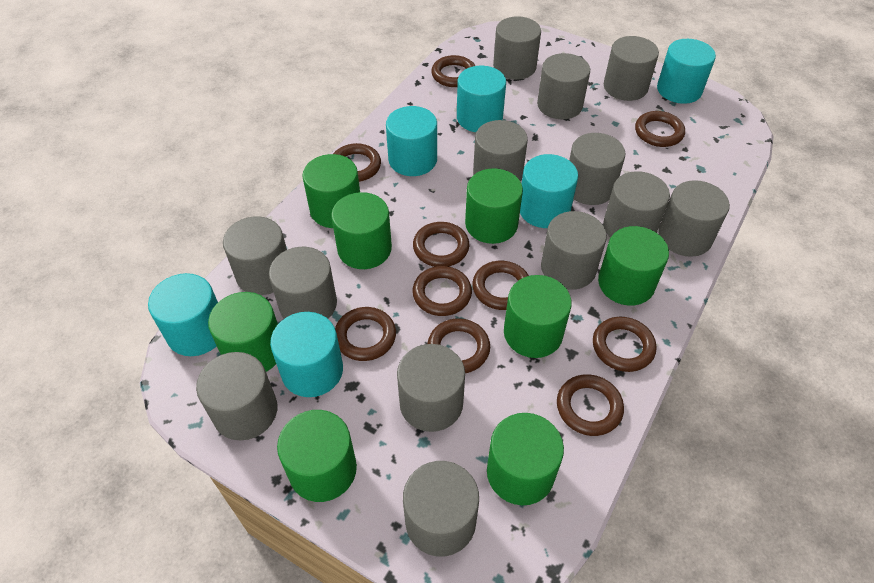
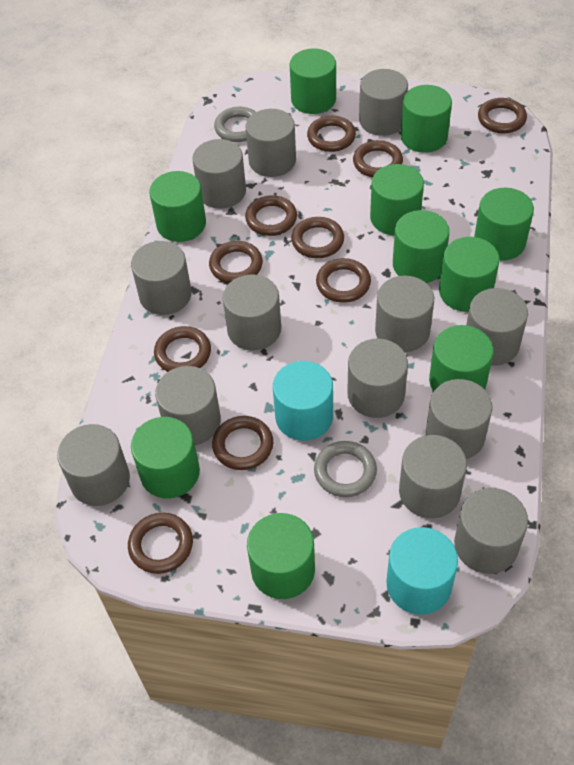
green cylinder: 8 -> 10
grey ring: 0 -> 2
turquoise cylinder: 6 -> 2

